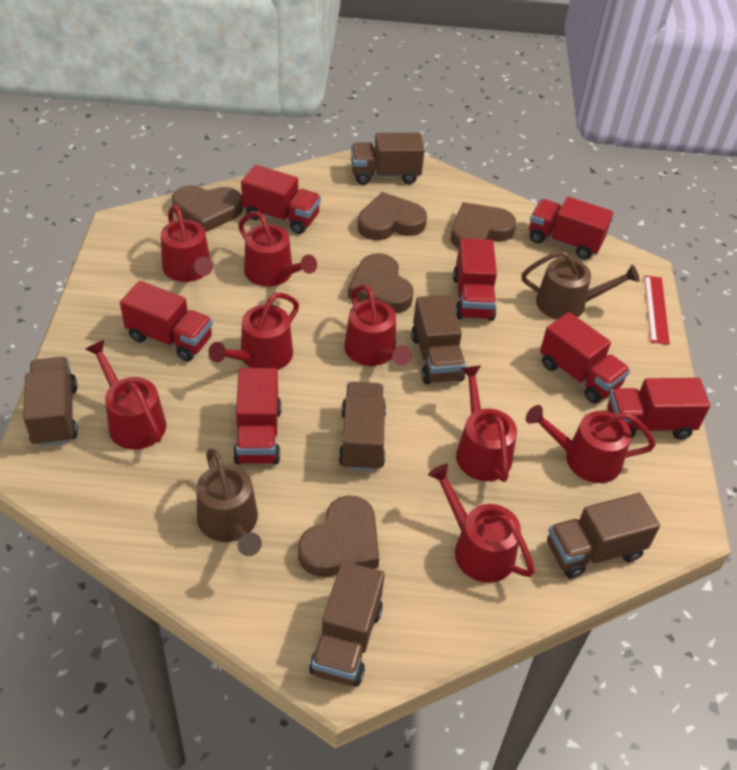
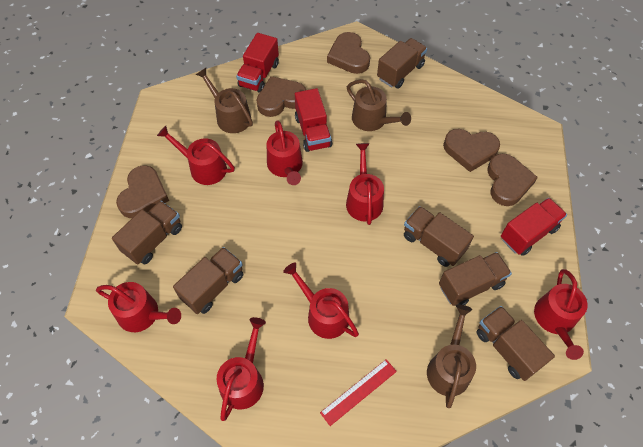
brown watering can: 2 -> 3
red truck: 7 -> 3
red watering can: 8 -> 7

